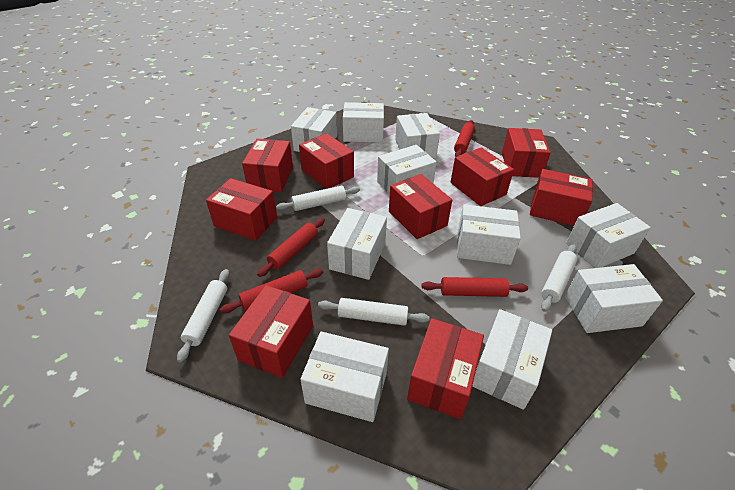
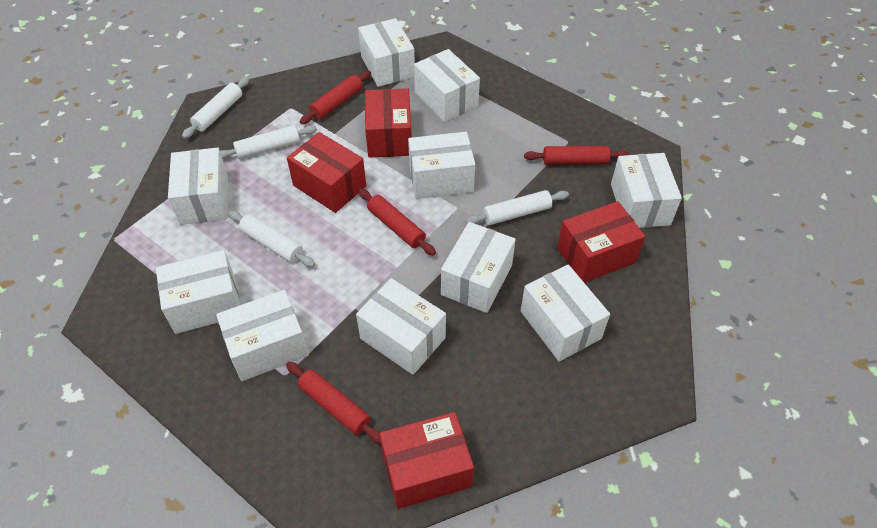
red box: 9 -> 4

